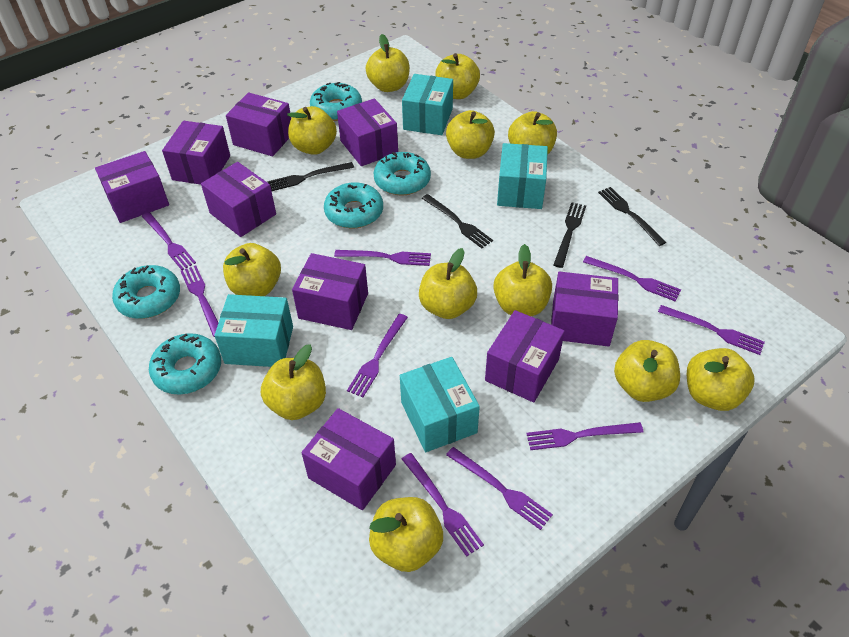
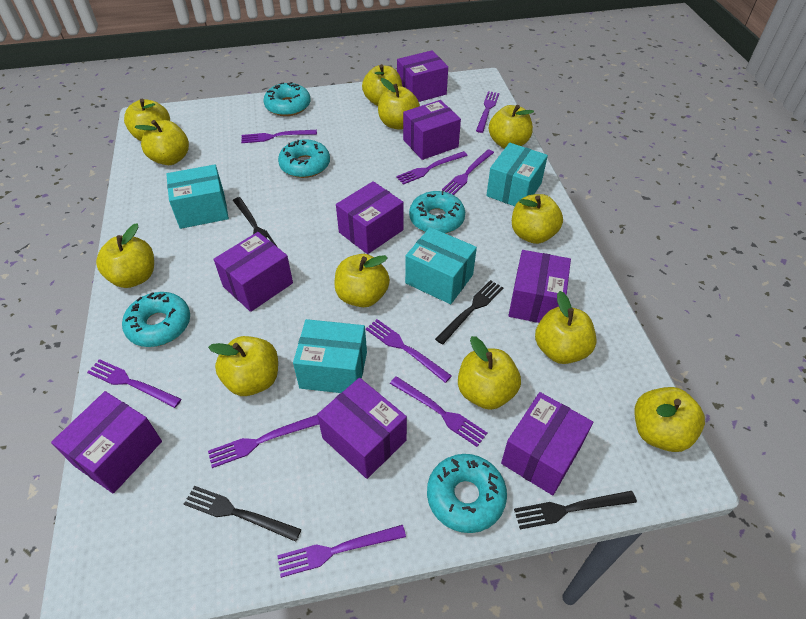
purple box: 9 -> 8

